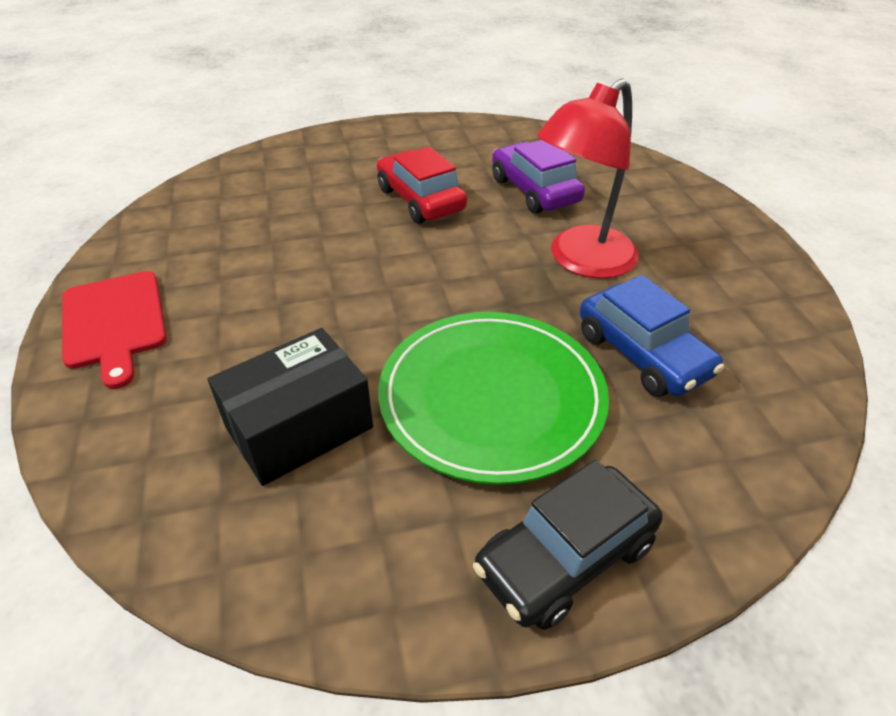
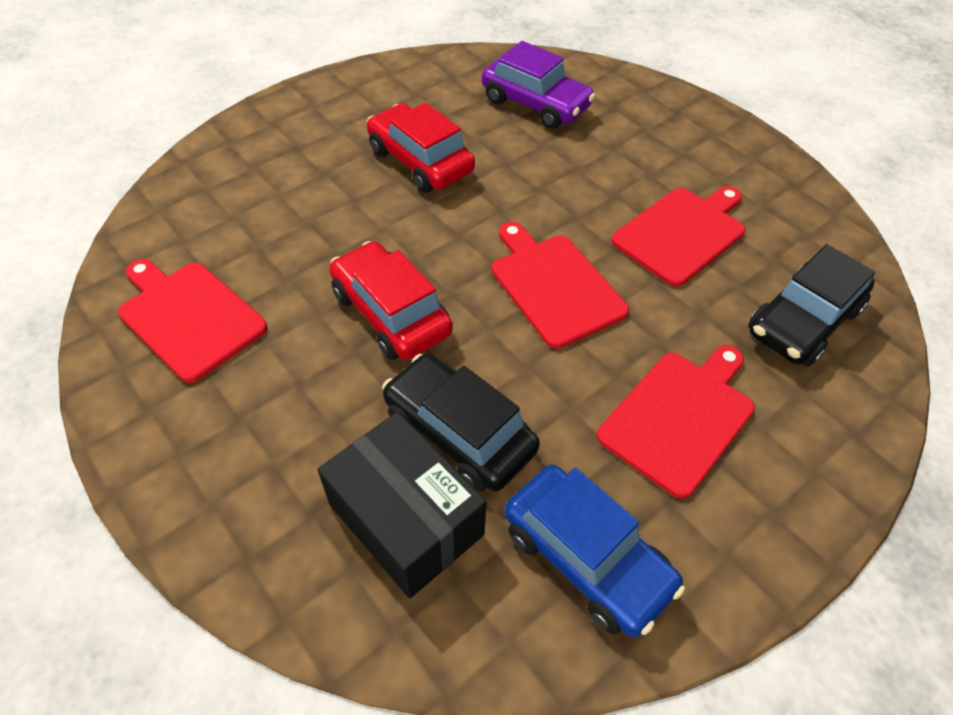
black car: 1 -> 2
green plate: 1 -> 0
red car: 1 -> 2
red cutting board: 1 -> 4
red lamp: 1 -> 0

